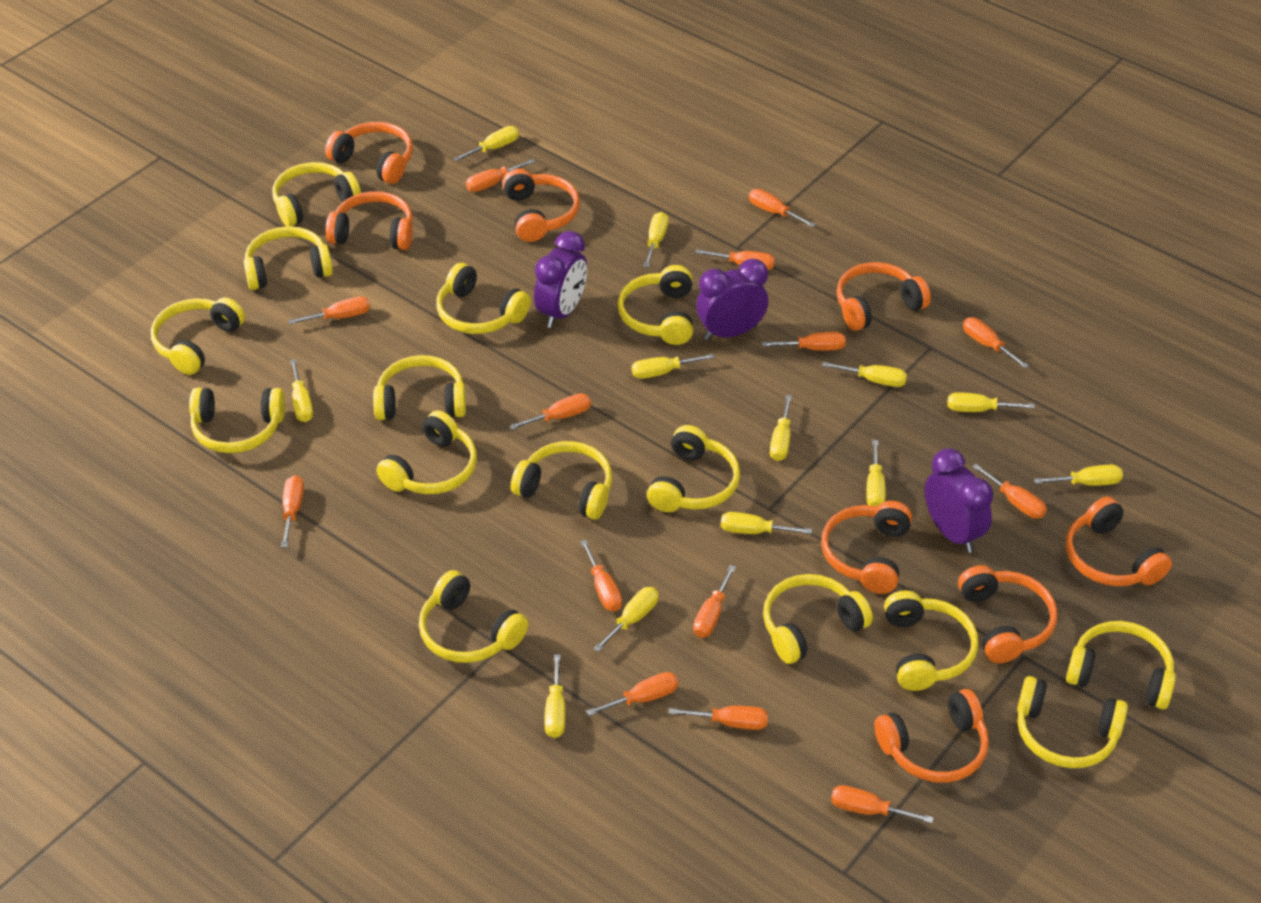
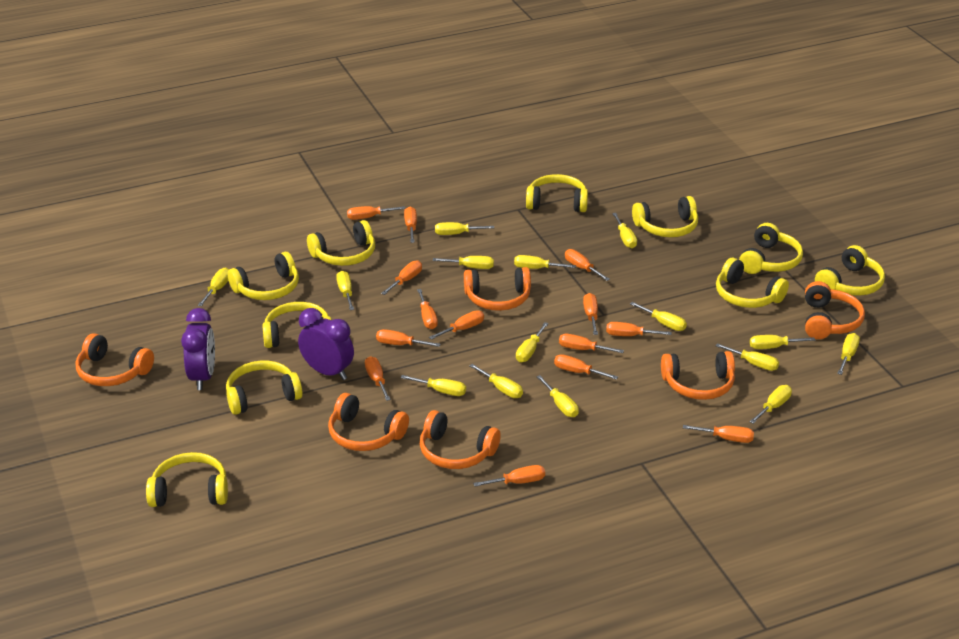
orange headphones: 8 -> 6
purple clock: 3 -> 2
yellow headphones: 15 -> 10
yellow screwdriver: 12 -> 15

